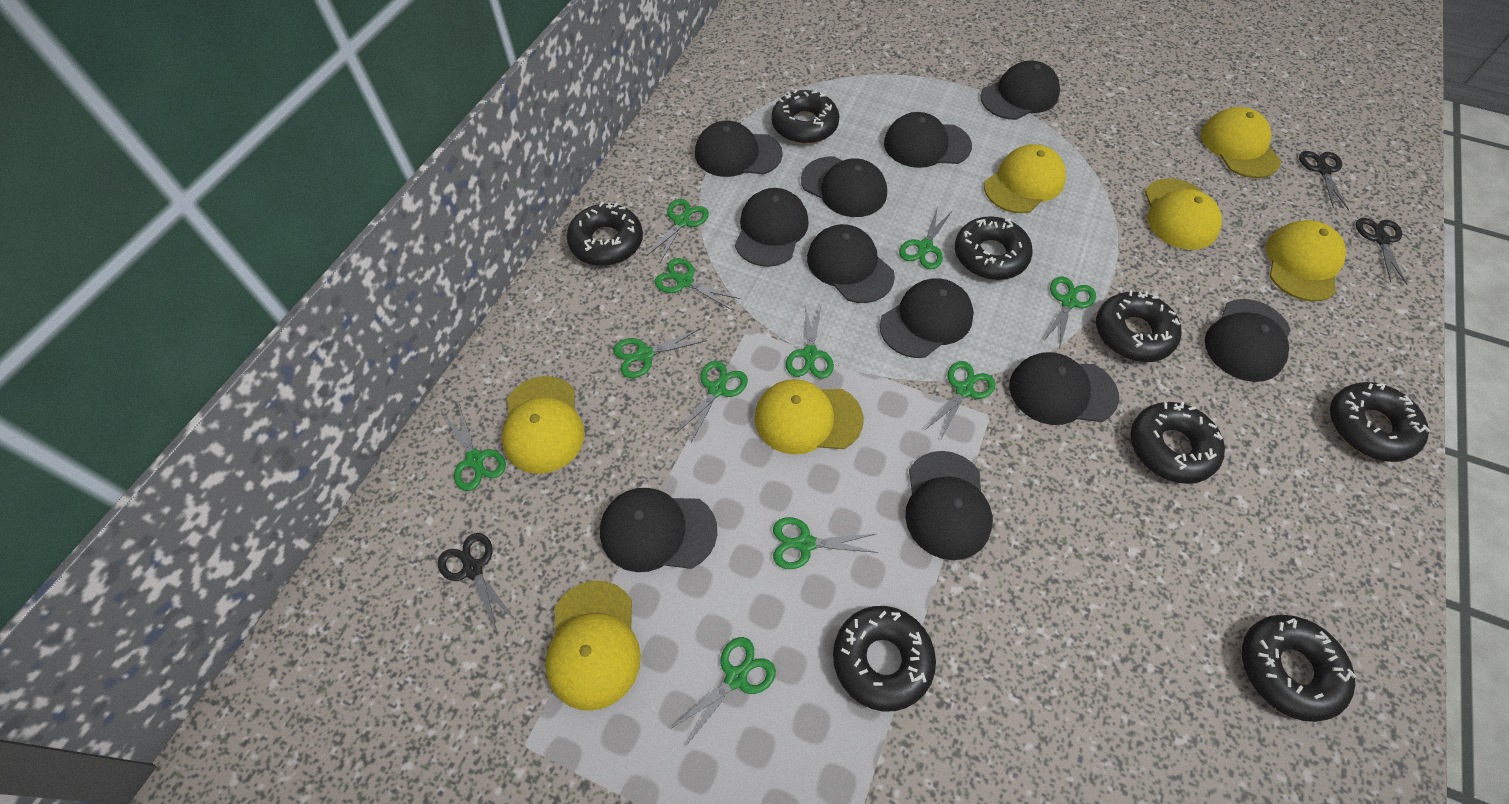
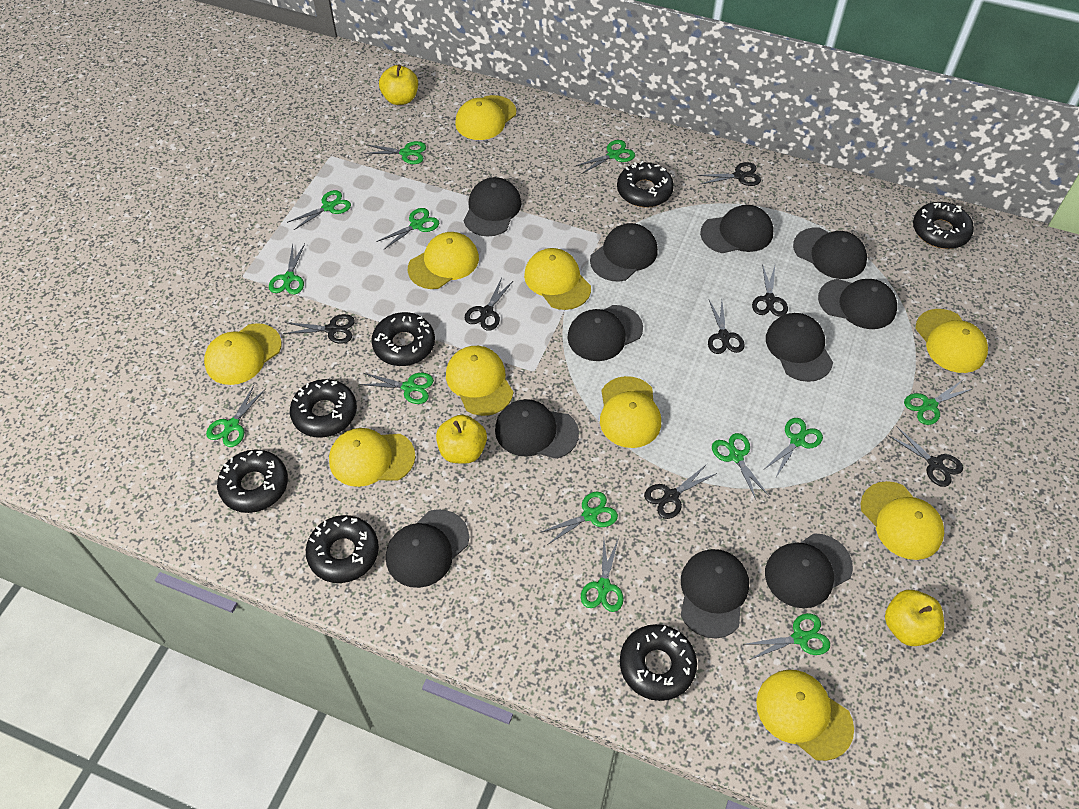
black donut: 8 -> 7
black scissors: 3 -> 7
green scissors: 11 -> 13
yellow apple: 0 -> 3
yellow cap: 7 -> 10

